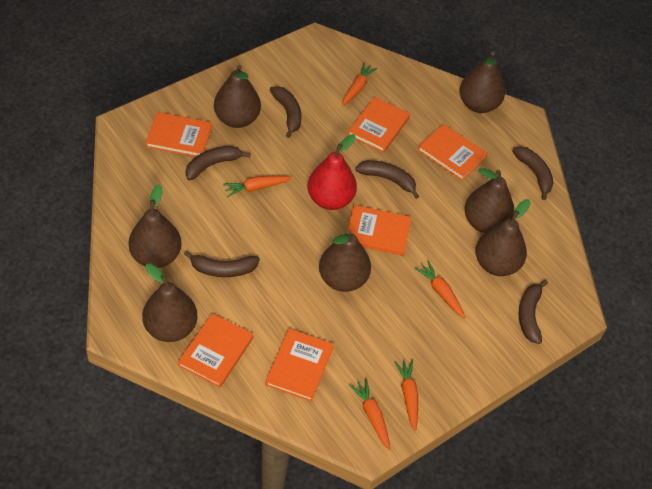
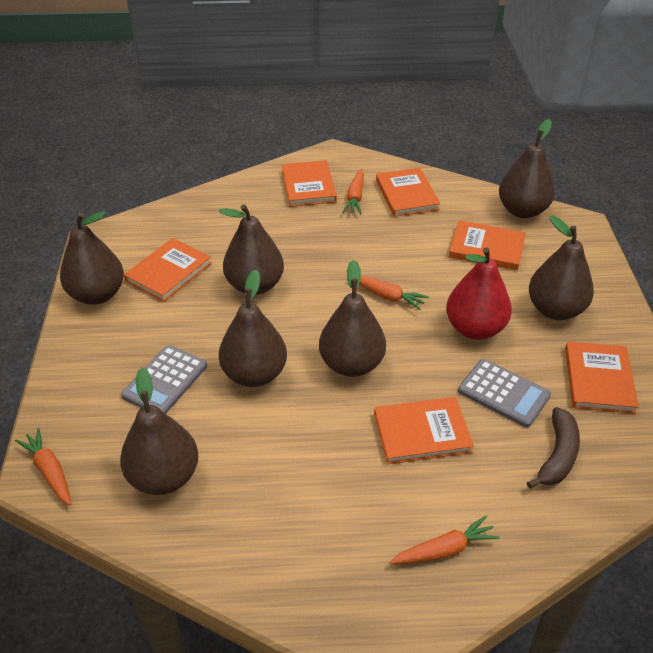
brown banana: 6 -> 1
grey calculator: 0 -> 2
orange carrot: 5 -> 4

